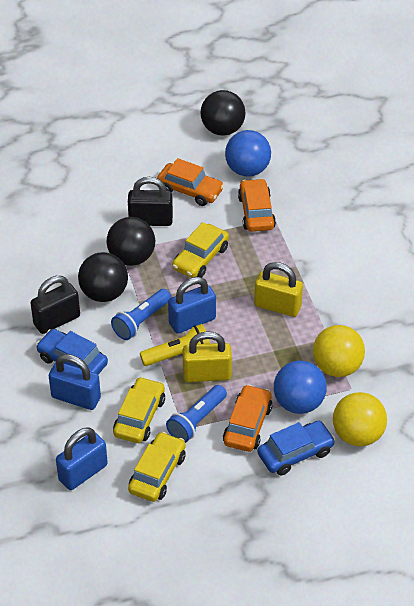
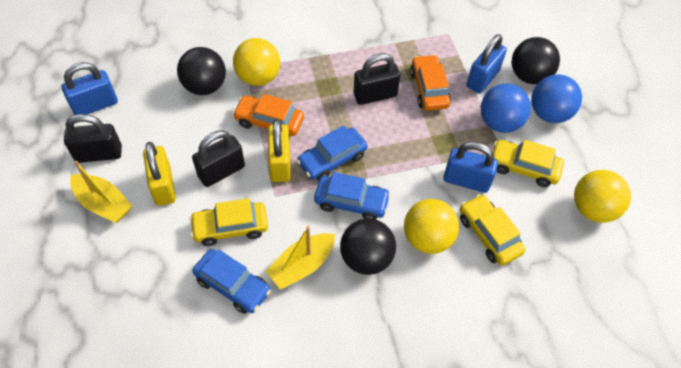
black padlock: 2 -> 3
blue car: 2 -> 3
blue flashlight: 2 -> 0
orange car: 3 -> 2
yellow ball: 2 -> 3
yellow boat: 0 -> 2
yellow flashlight: 1 -> 0

